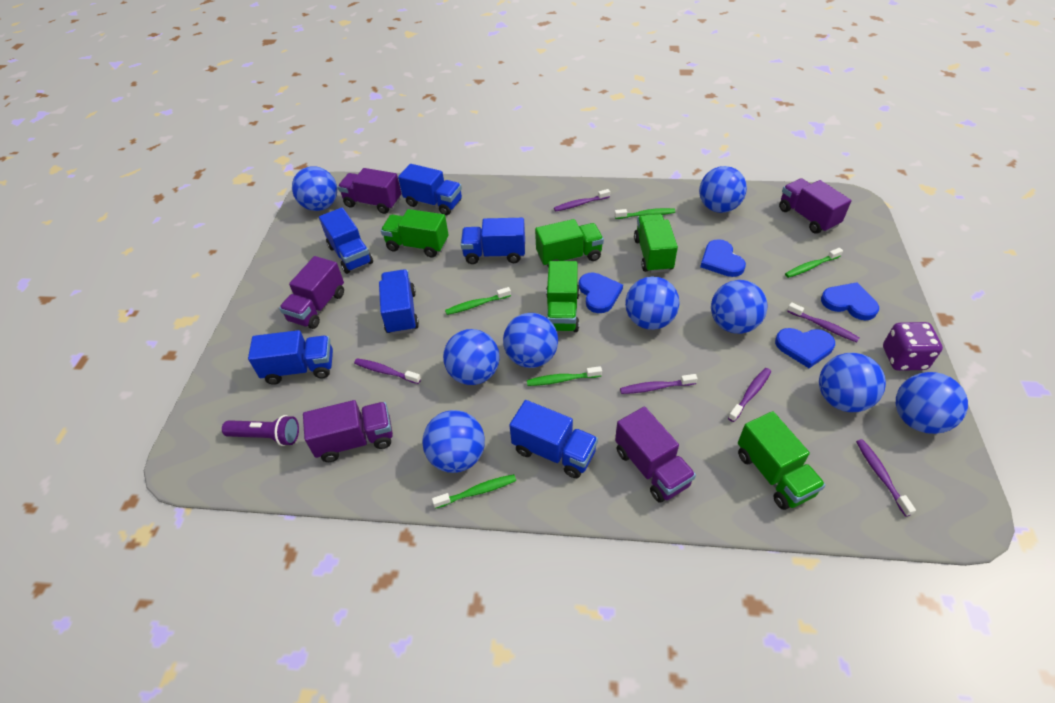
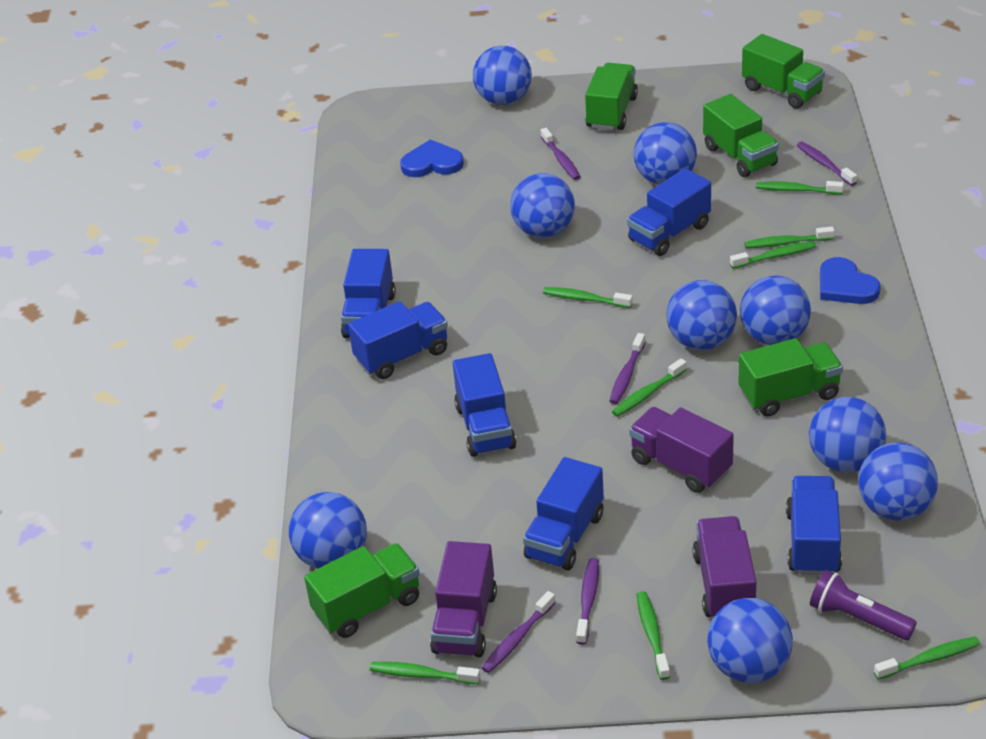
blue heart: 4 -> 2
green toothbrush: 5 -> 8
purple dice: 1 -> 0
purple toothbrush: 6 -> 5
purple truck: 5 -> 3

